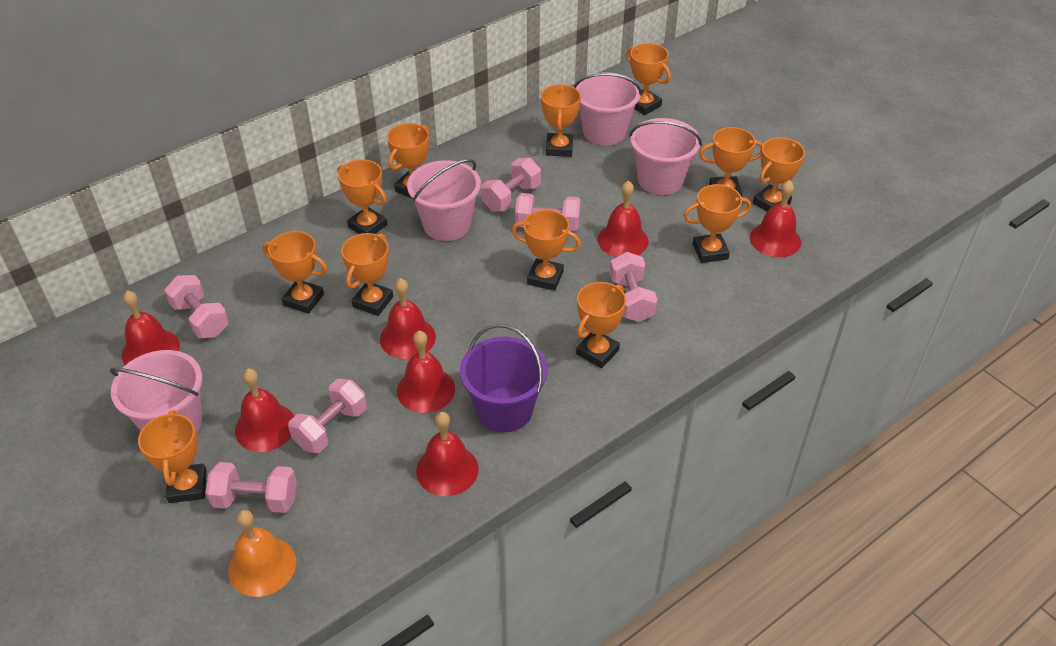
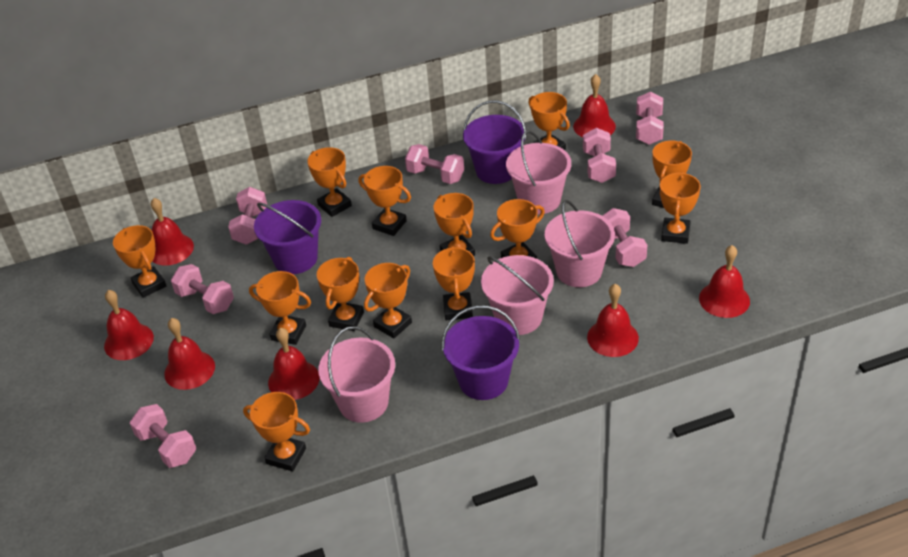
orange bell: 1 -> 0
orange trophy: 12 -> 13
pink dumbbell: 6 -> 7
purple bucket: 1 -> 3

